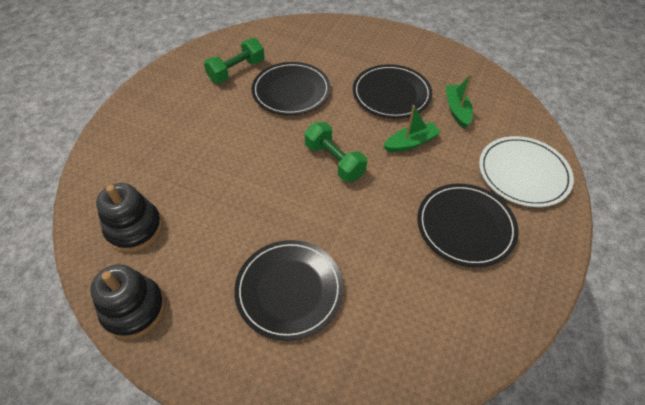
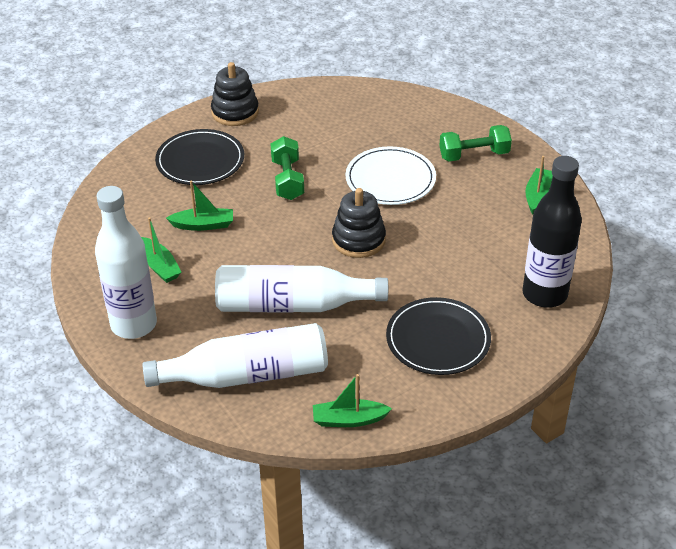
black bottle: 0 -> 1
black plate: 4 -> 2
green boat: 2 -> 4
white bottle: 0 -> 3

